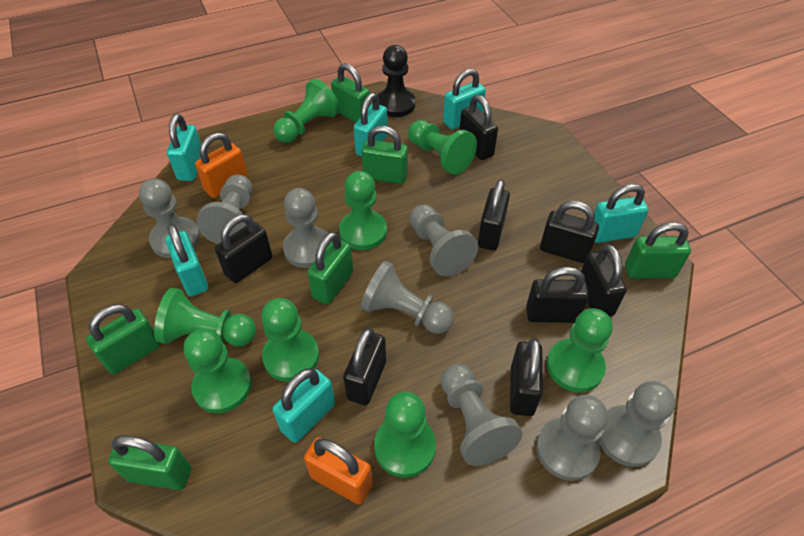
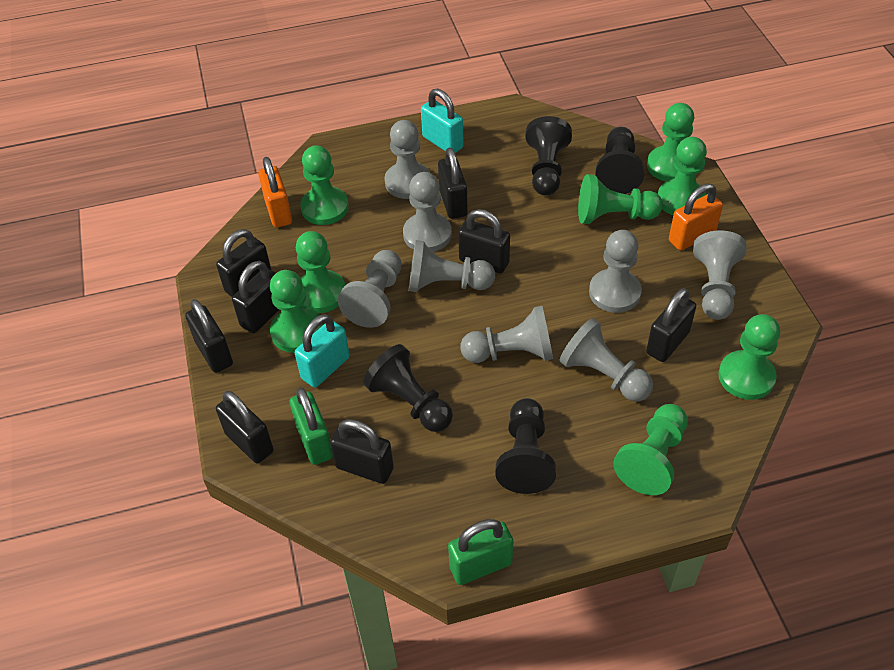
black pawn: 1 -> 4
green padlock: 6 -> 2
turquoise padlock: 6 -> 2

